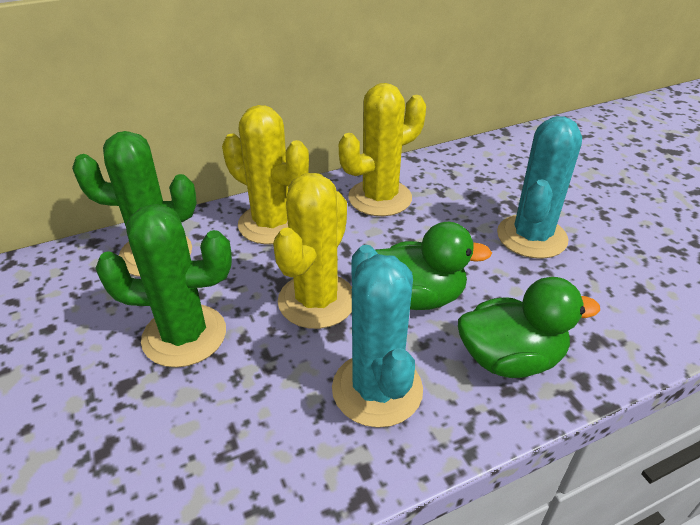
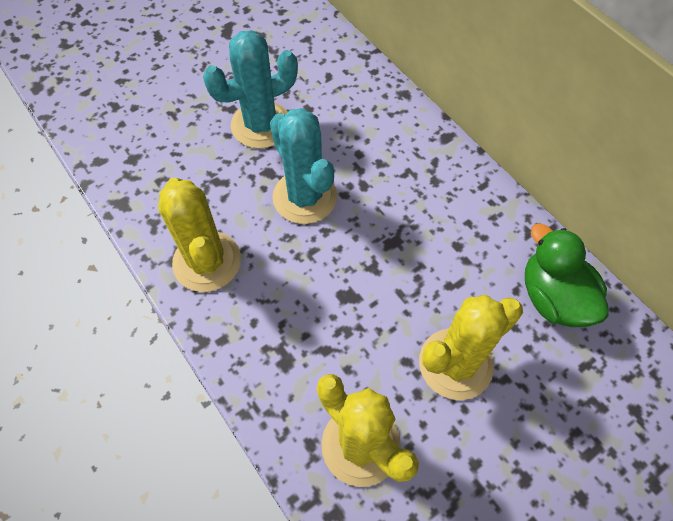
green cactus: 2 -> 0
green duck: 2 -> 1

